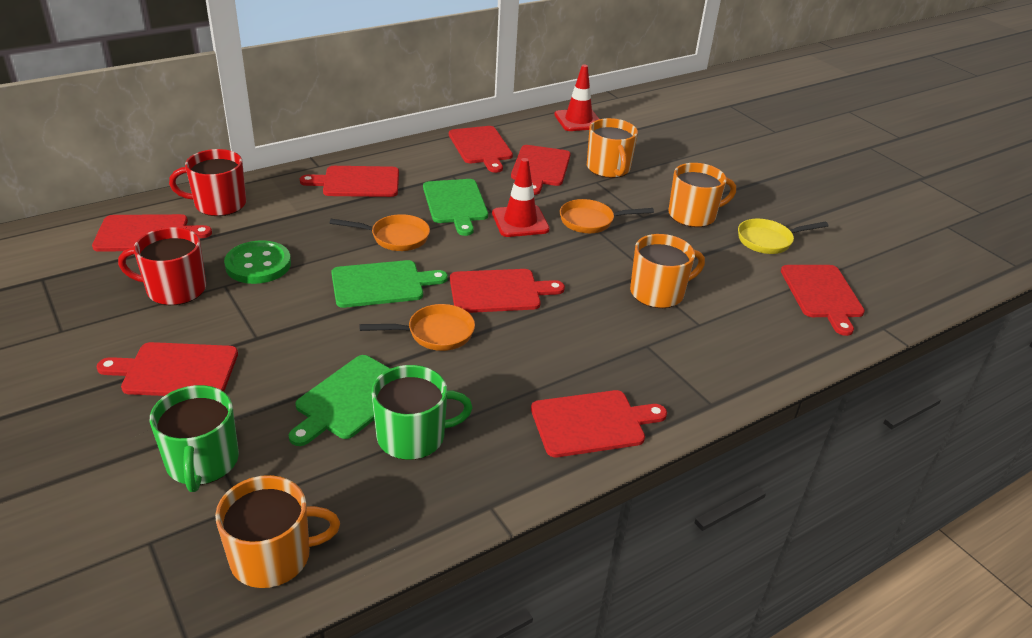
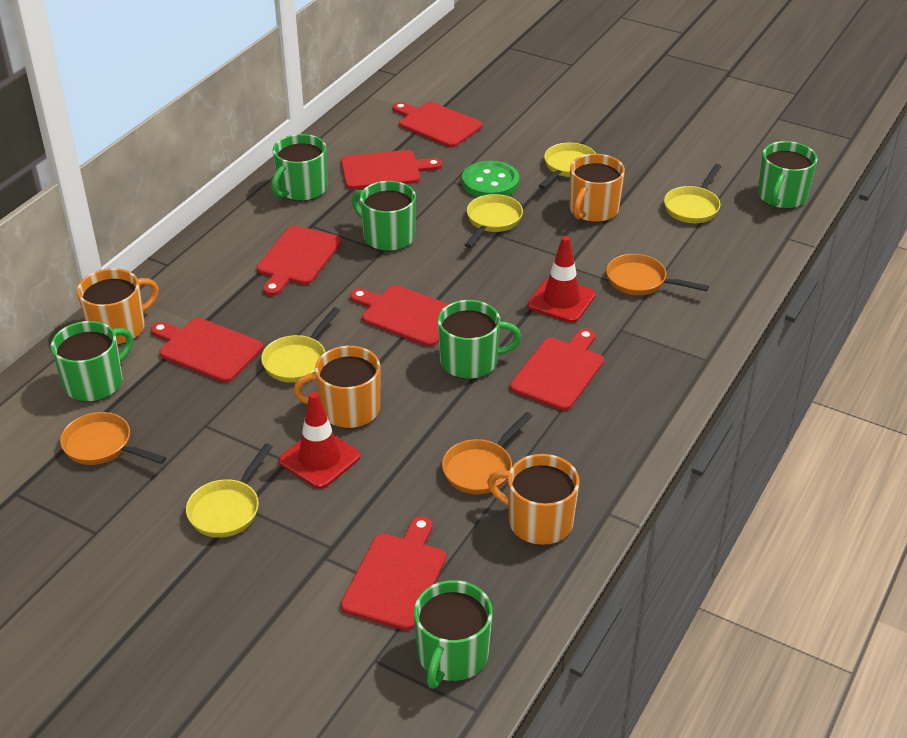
green cutting board: 3 -> 0
green mug: 2 -> 6
red cutting board: 8 -> 7
red mug: 2 -> 0
yellow pan: 1 -> 5

